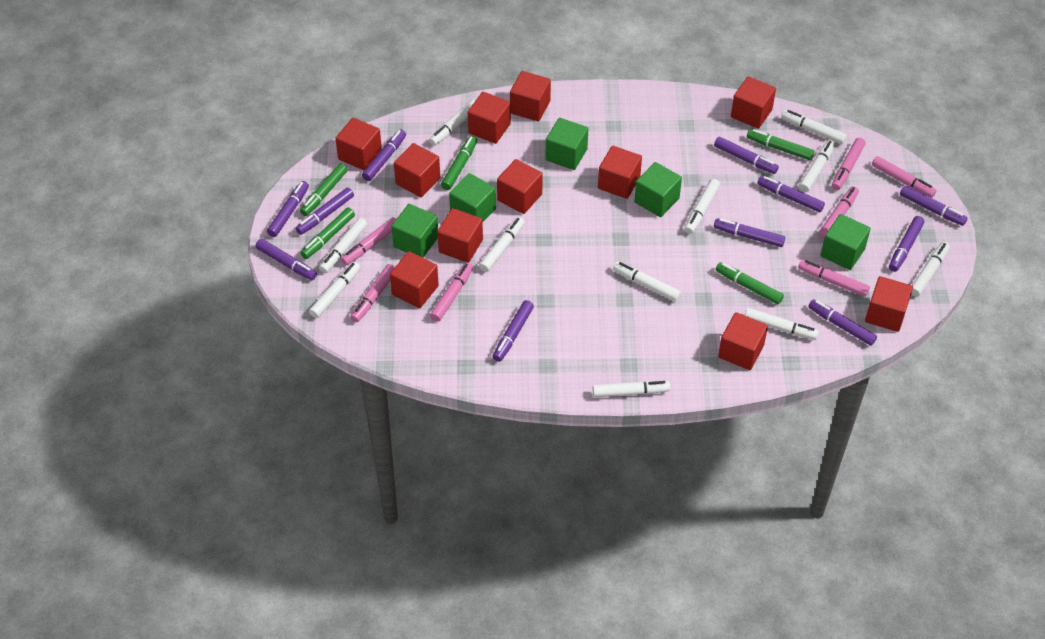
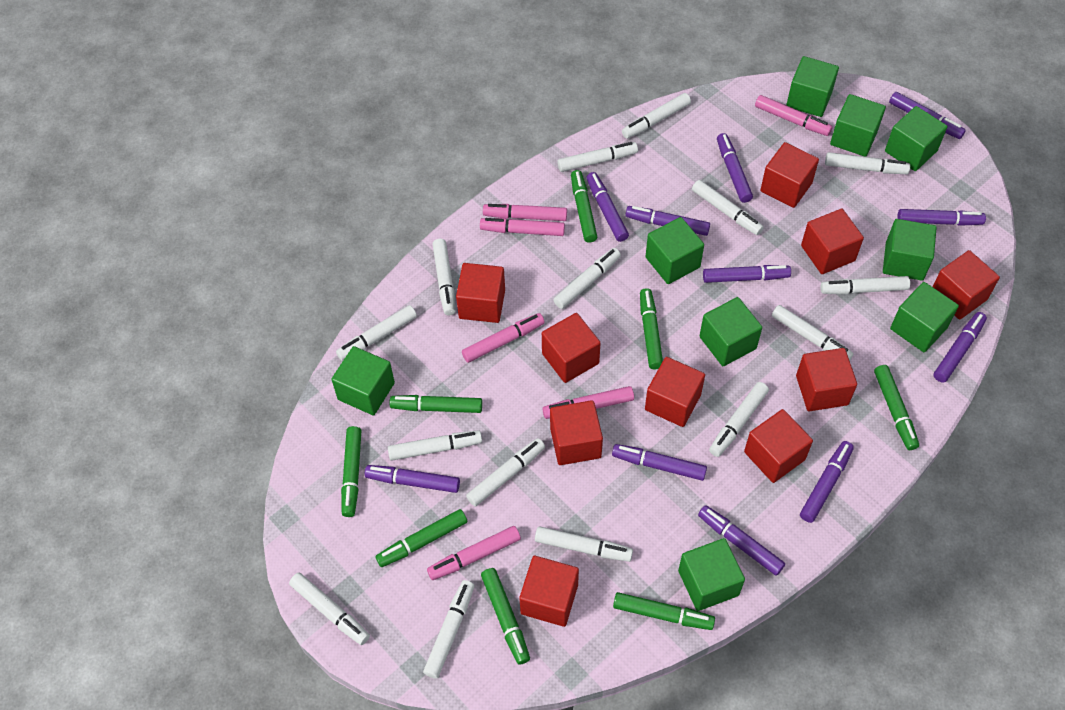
green cube: 5 -> 9
green marker: 5 -> 8
pink marker: 7 -> 6
red cube: 11 -> 10
white marker: 11 -> 15

